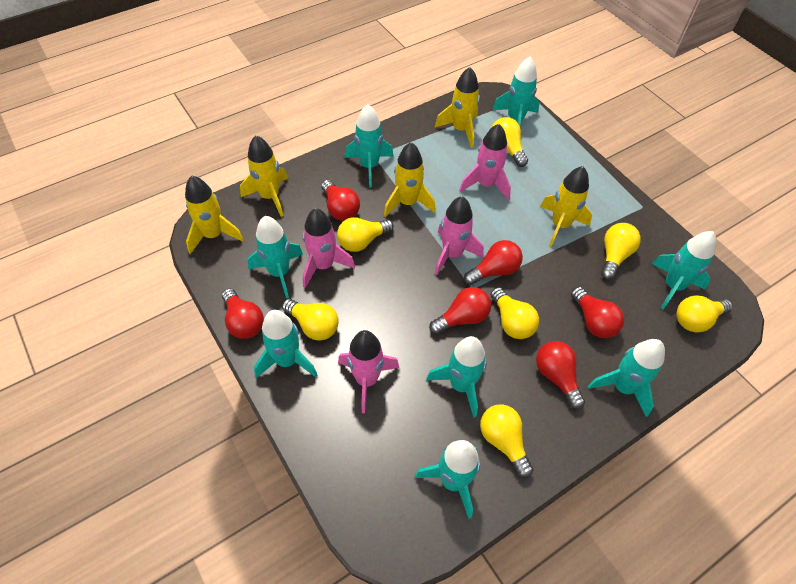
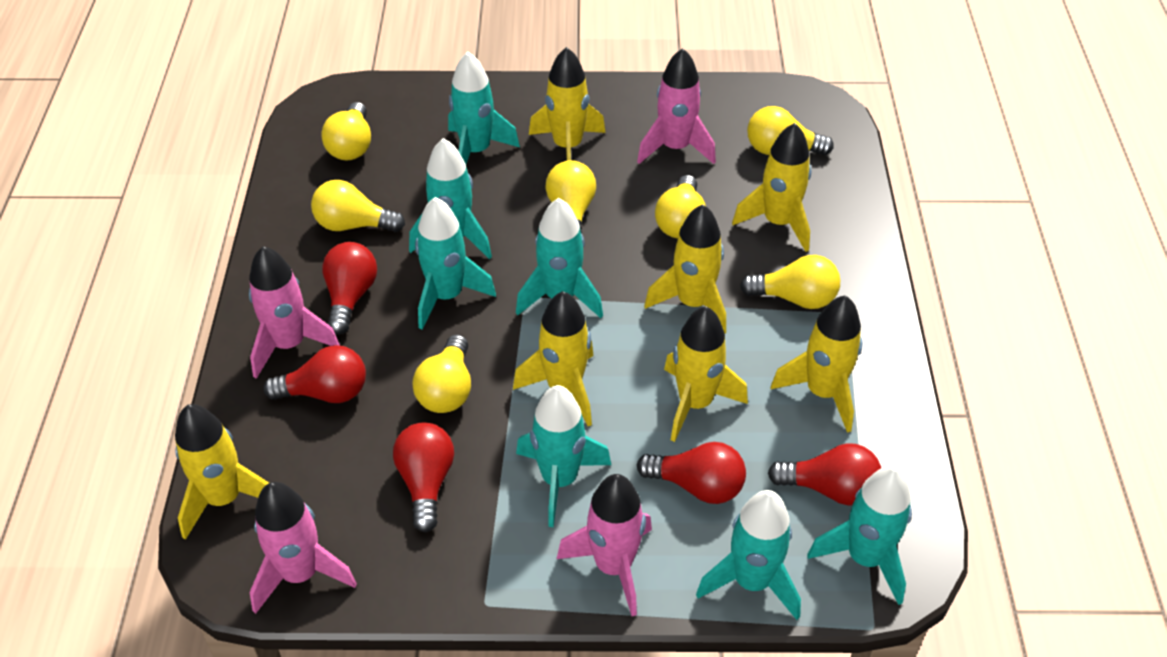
red light bulb: 6 -> 5
turquoise rocket: 8 -> 7
yellow rocket: 5 -> 7

